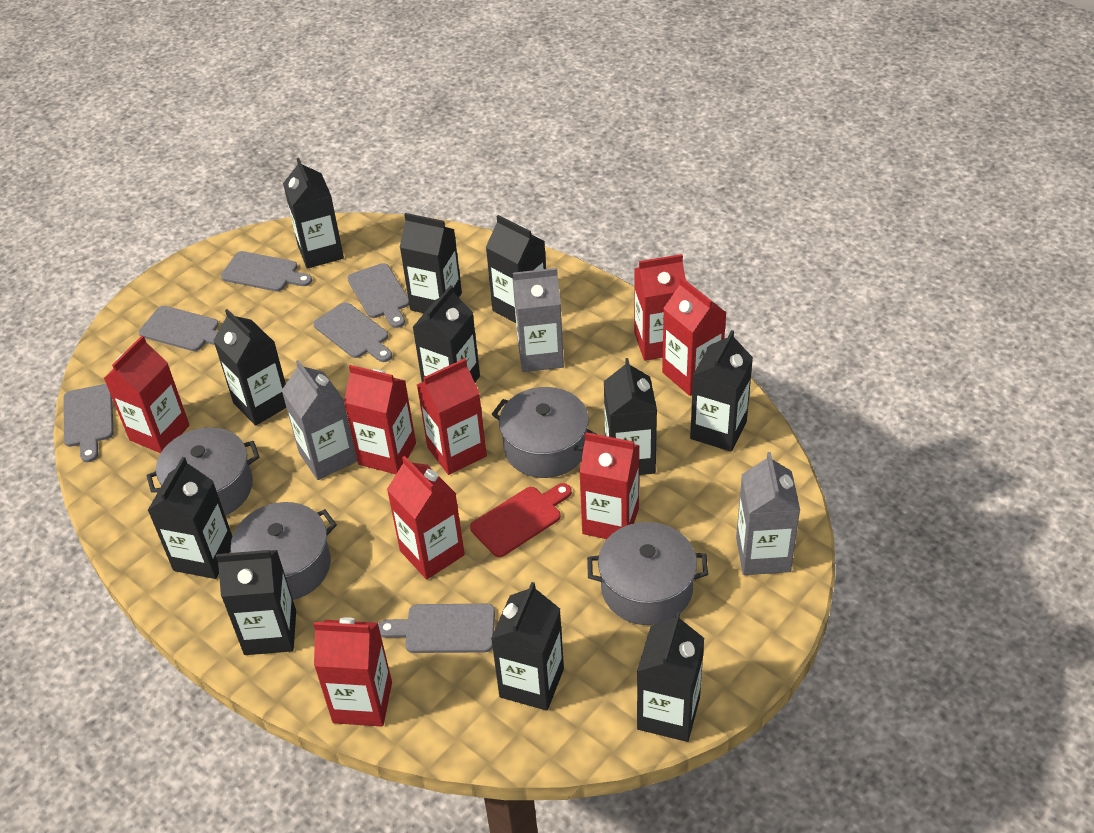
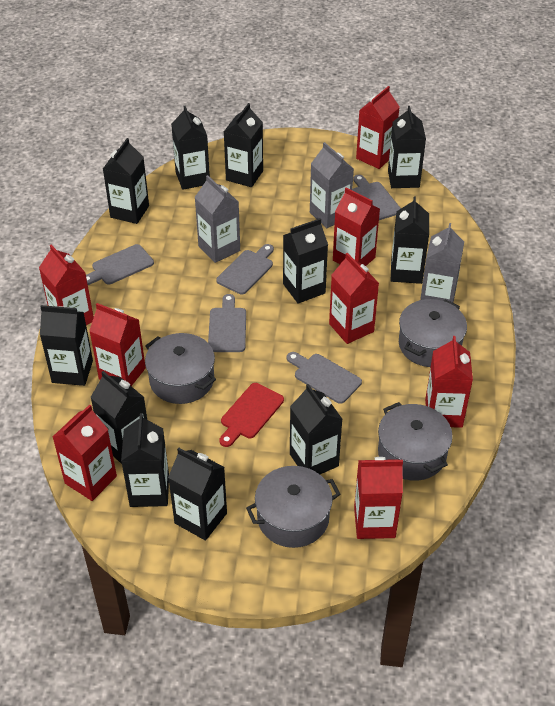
grey cutting board: 6 -> 5

